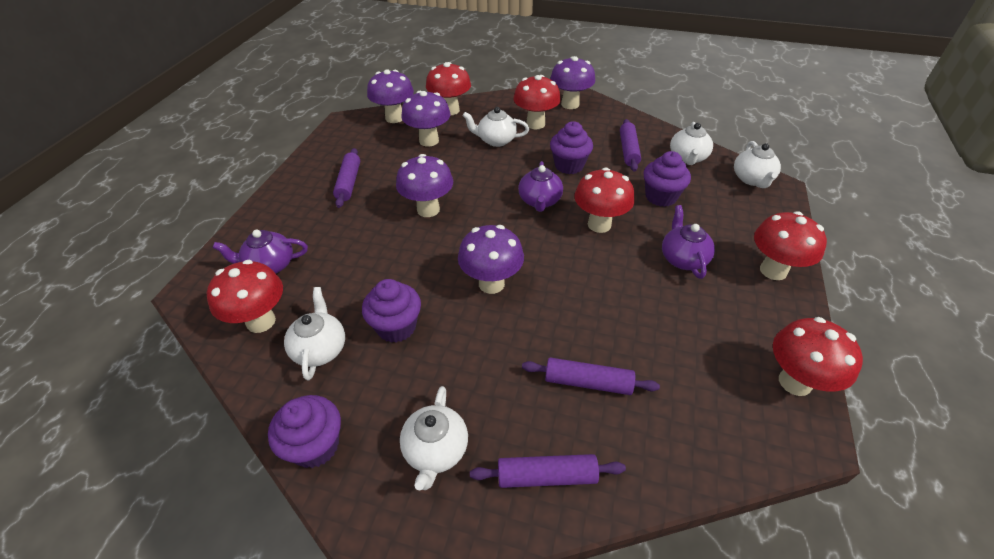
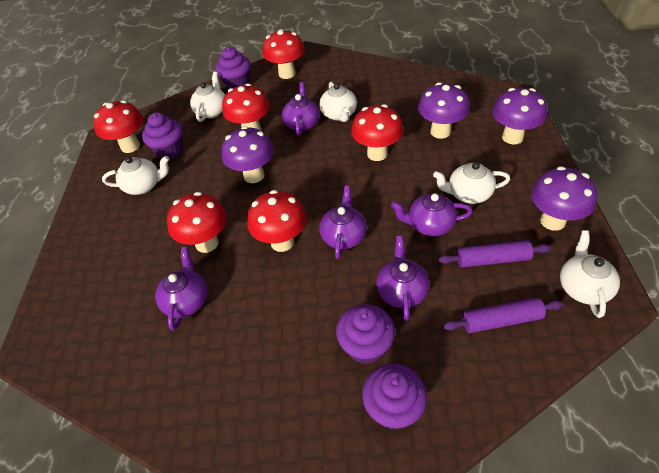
purple mushroom: 5 -> 4
purple rolling pin: 4 -> 2
purple teapot: 3 -> 5

